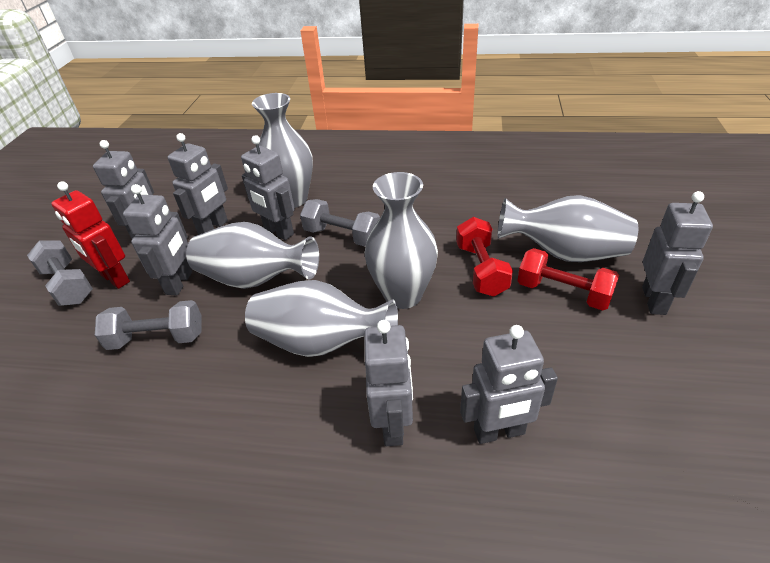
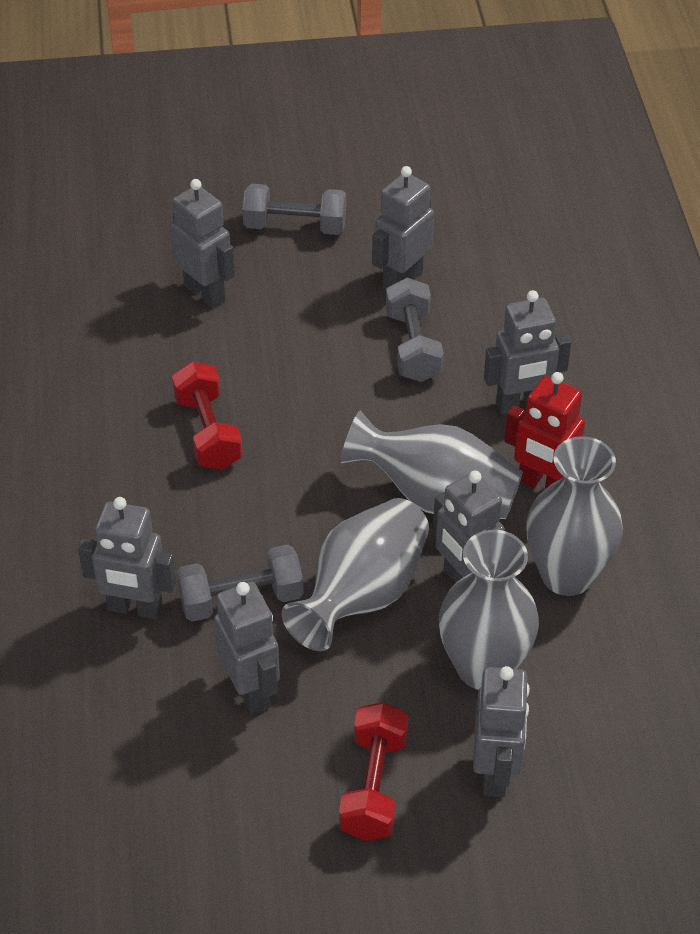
grey vase: 5 -> 4

